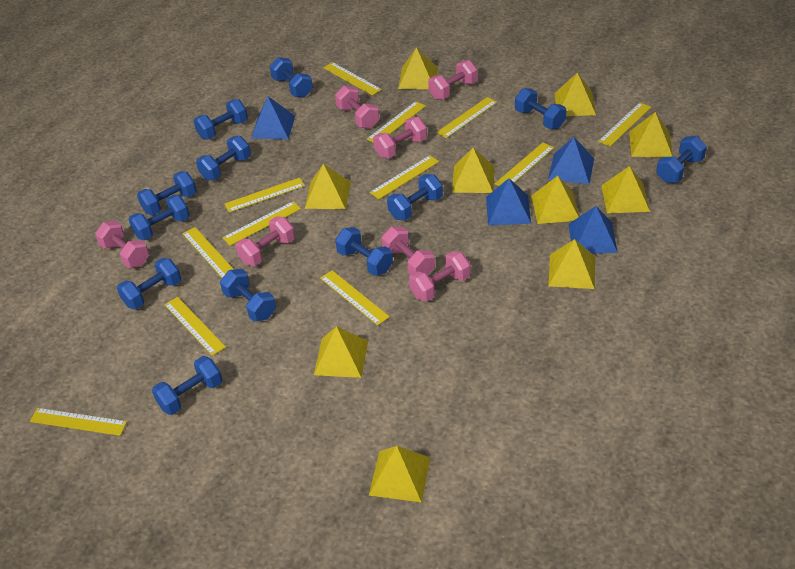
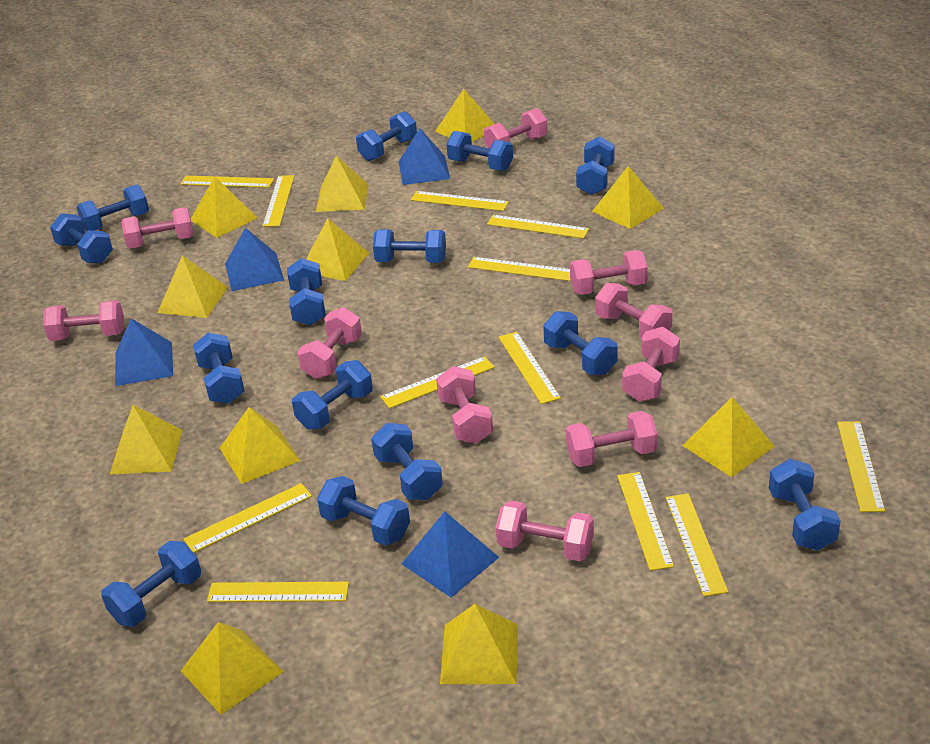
blue dumbbell: 12 -> 14
pink dumbbell: 7 -> 10
yellow pyramid: 10 -> 11

